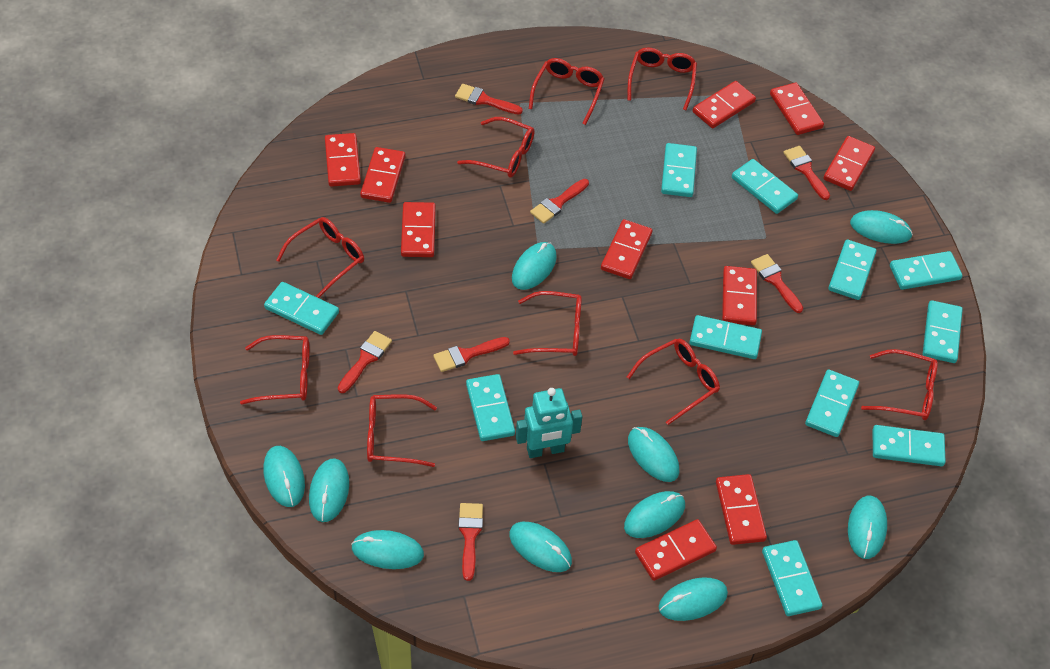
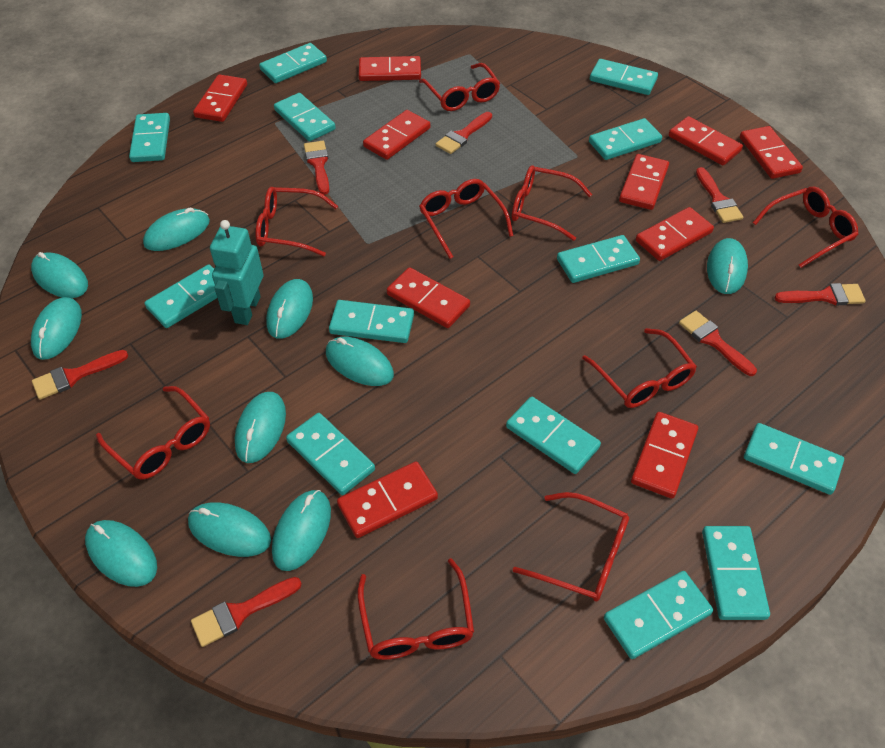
turquoise domino: 11 -> 13

